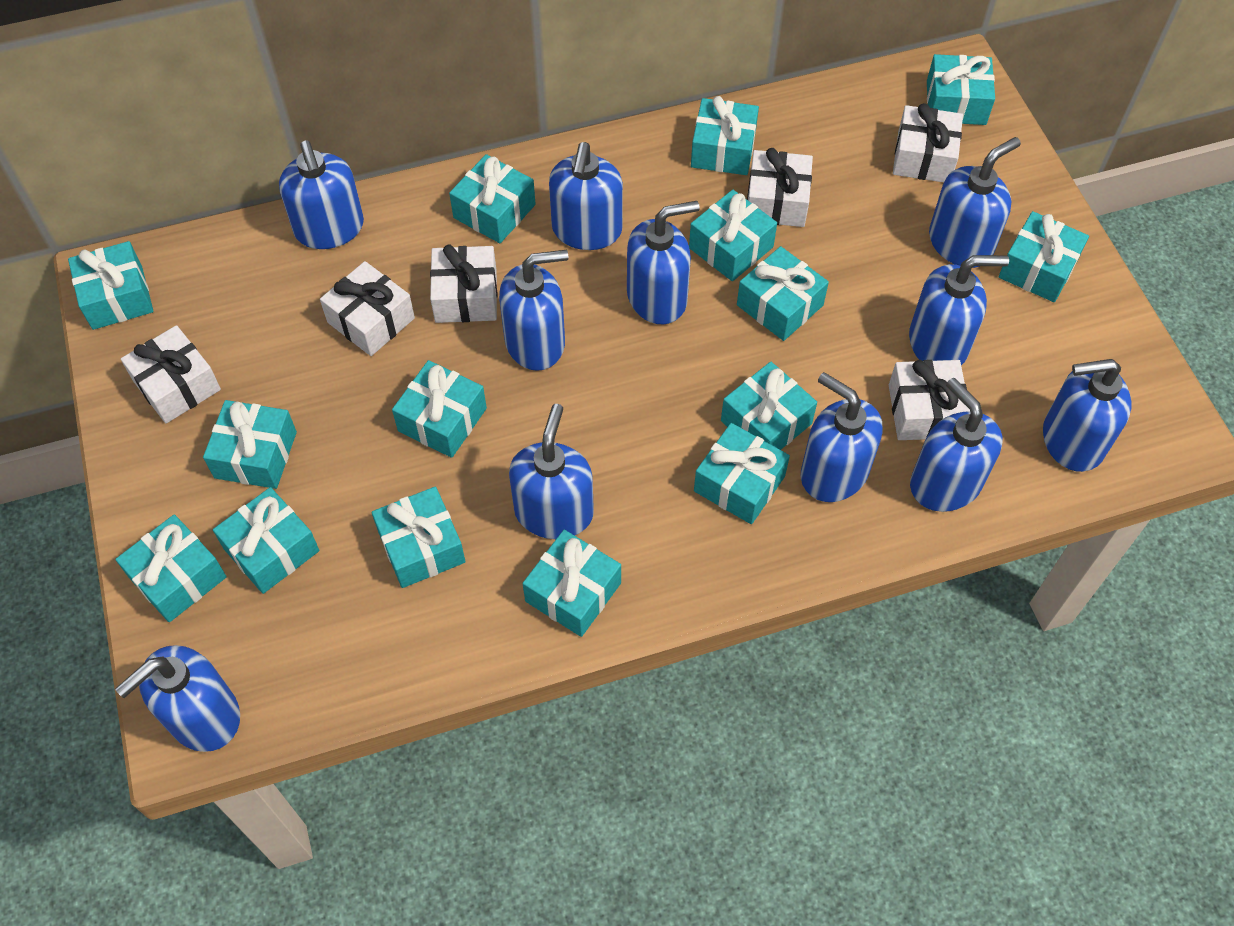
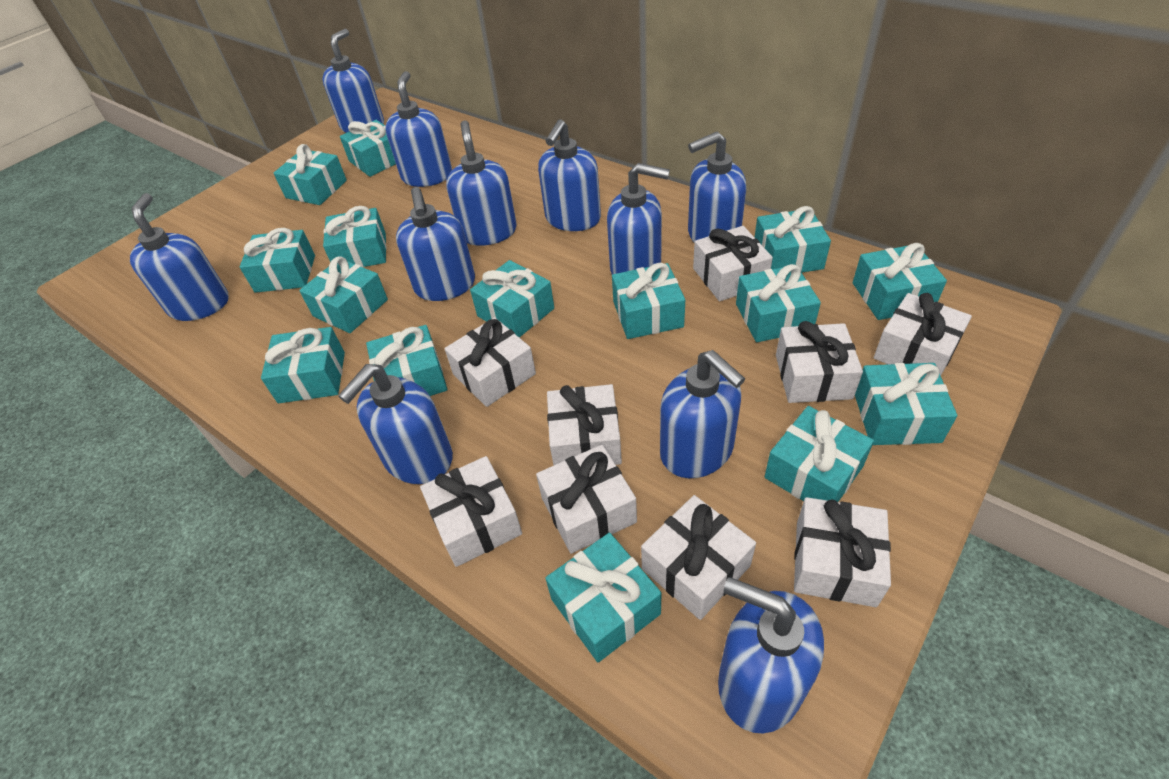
white gift: 6 -> 9

